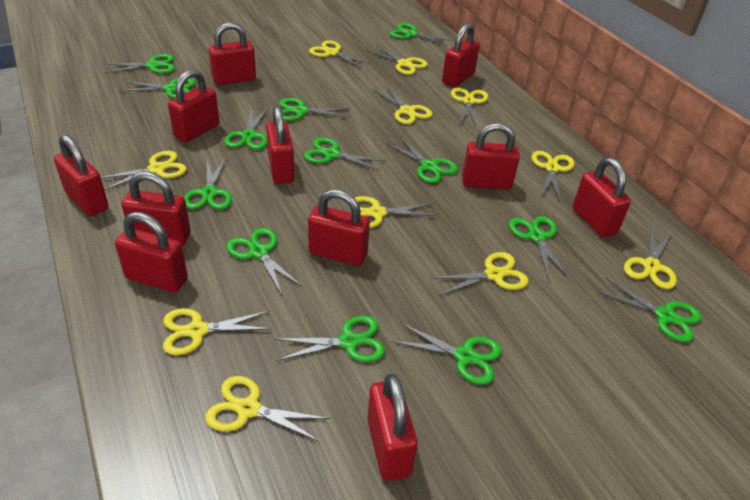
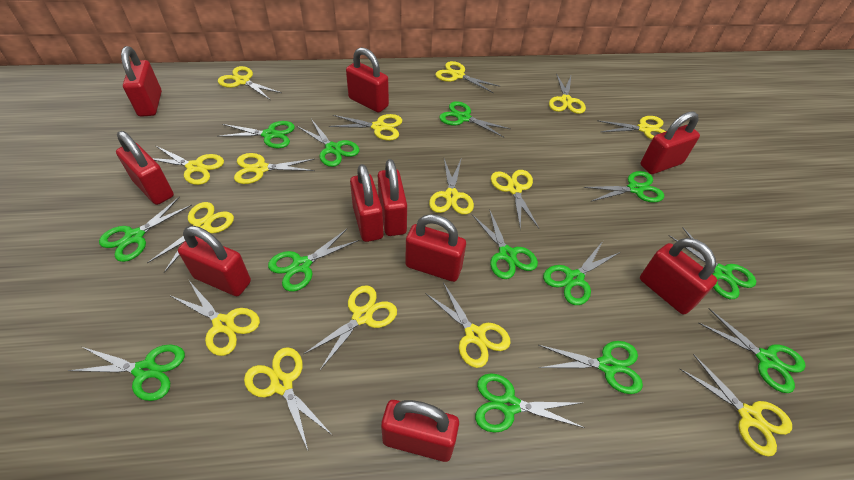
red padlock: 11 -> 10
yellow scissors: 11 -> 15

